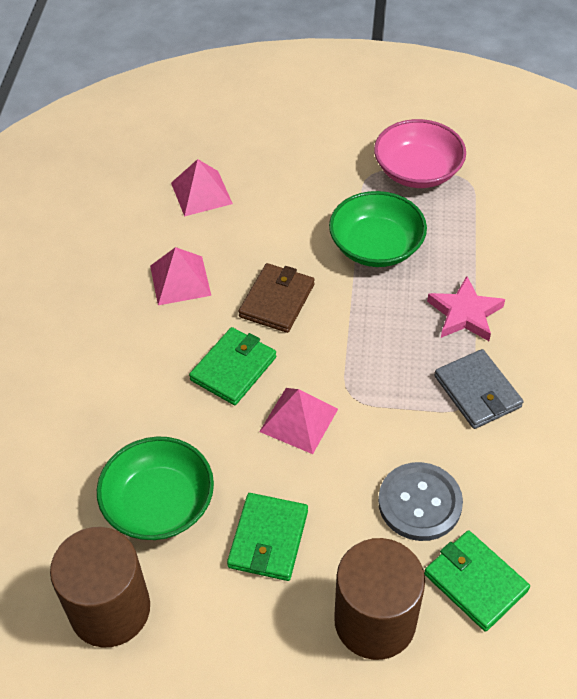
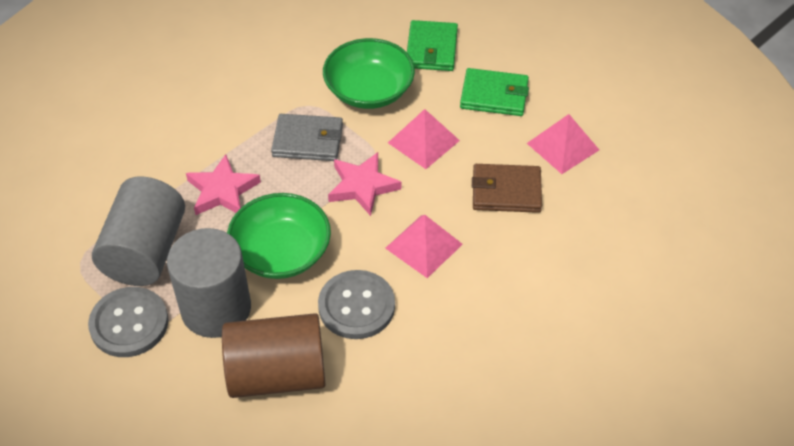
brown cylinder: 2 -> 1
green wallet: 3 -> 2
grey button: 1 -> 2
grey cylinder: 0 -> 2
pink bowl: 1 -> 0
pink star: 1 -> 2

